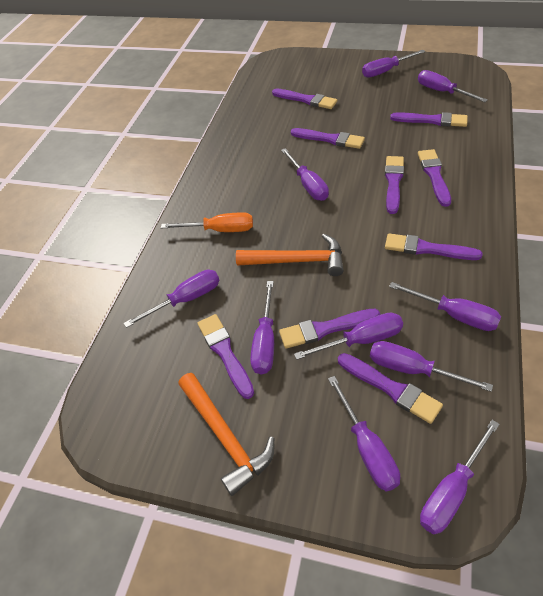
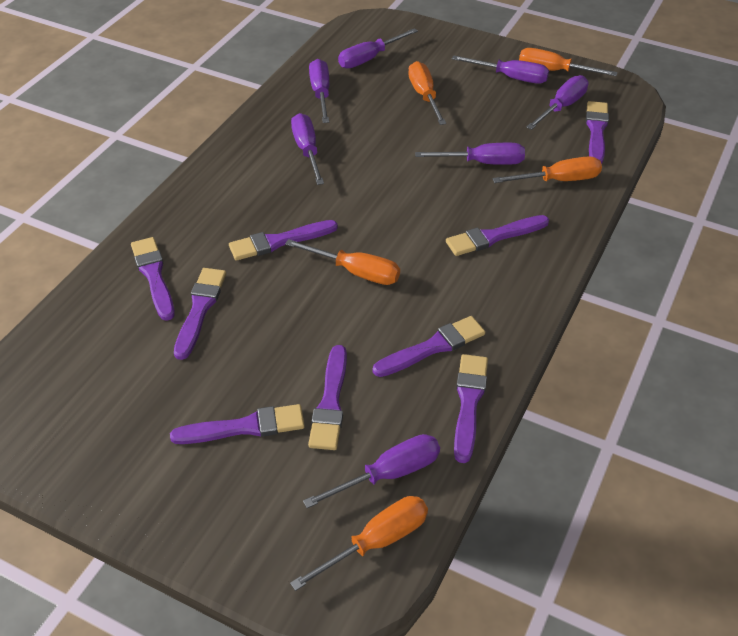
orange hammer: 2 -> 0
orange screwdriver: 1 -> 5
purple screwdriver: 10 -> 7

